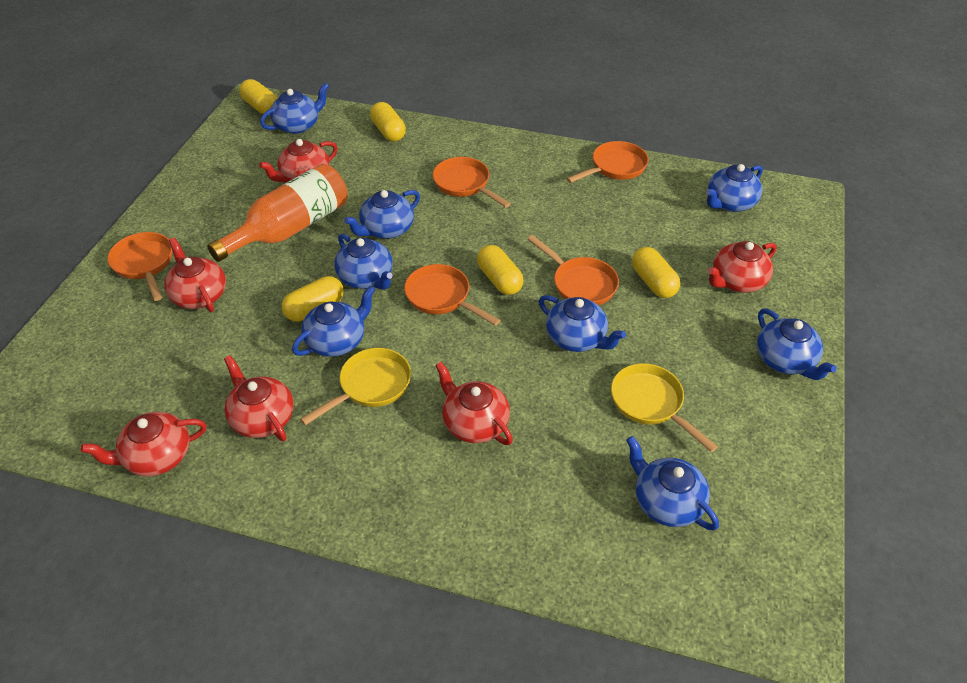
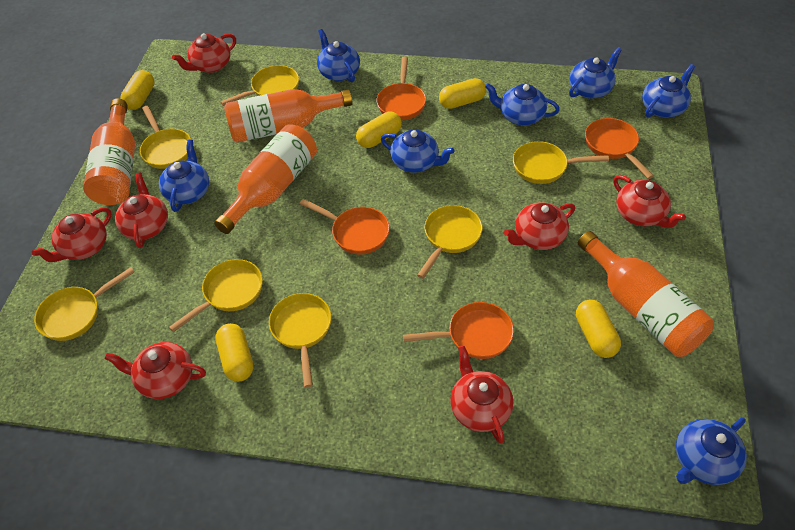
blue teapot: 8 -> 7
orange bottle: 1 -> 4
orange pan: 5 -> 4
red teapot: 6 -> 7
yellow pan: 2 -> 7

